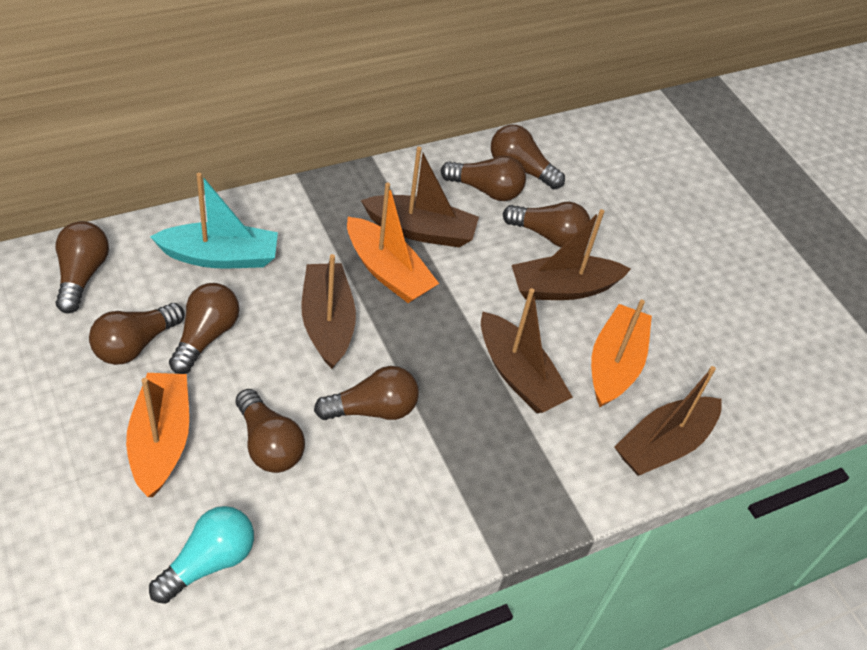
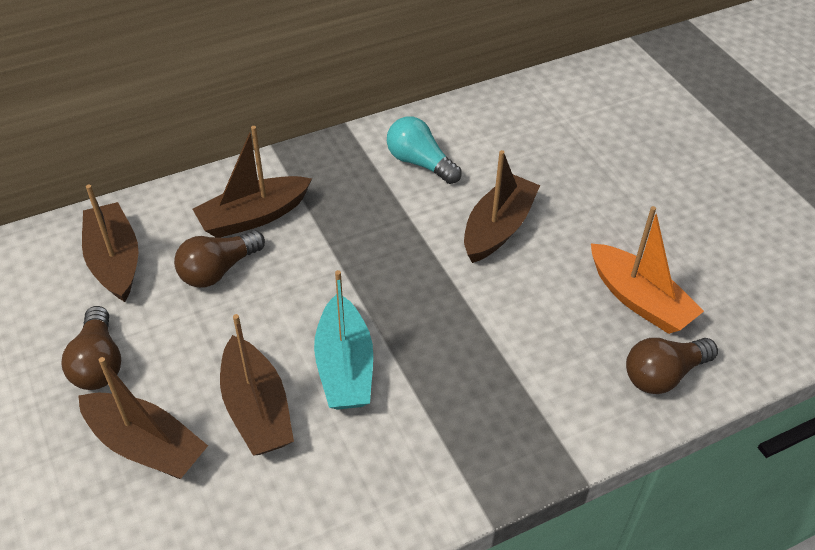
brown light bulb: 8 -> 3
orange boat: 3 -> 1

